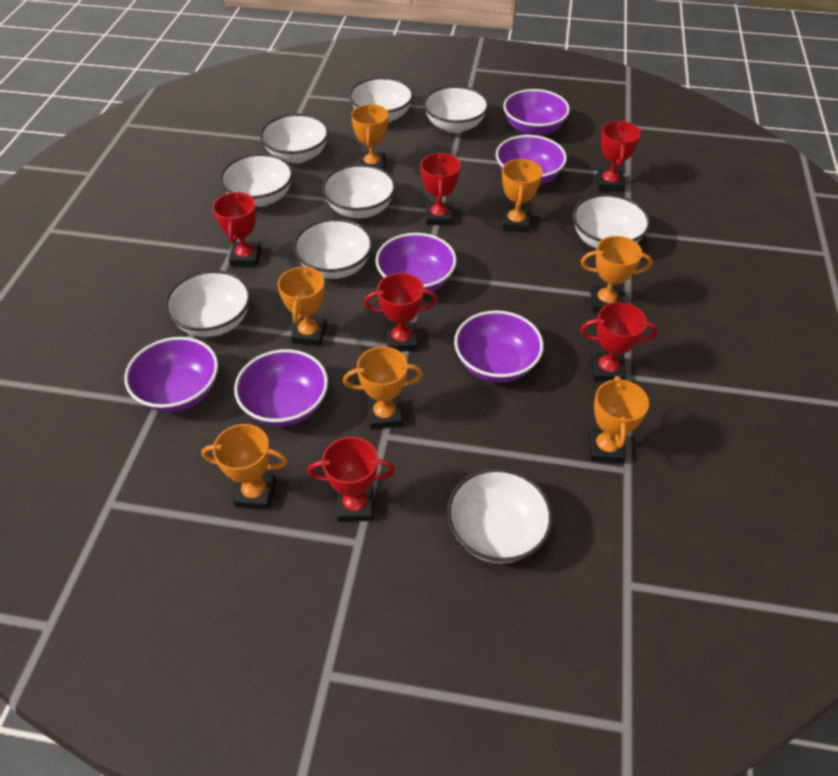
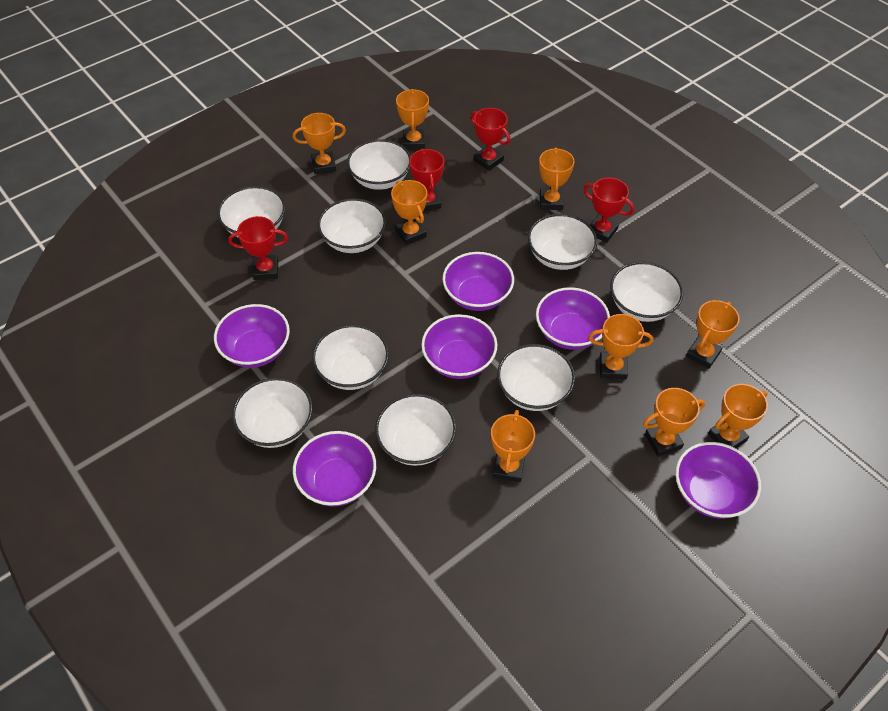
orange trophy: 7 -> 9
red trophy: 6 -> 4

